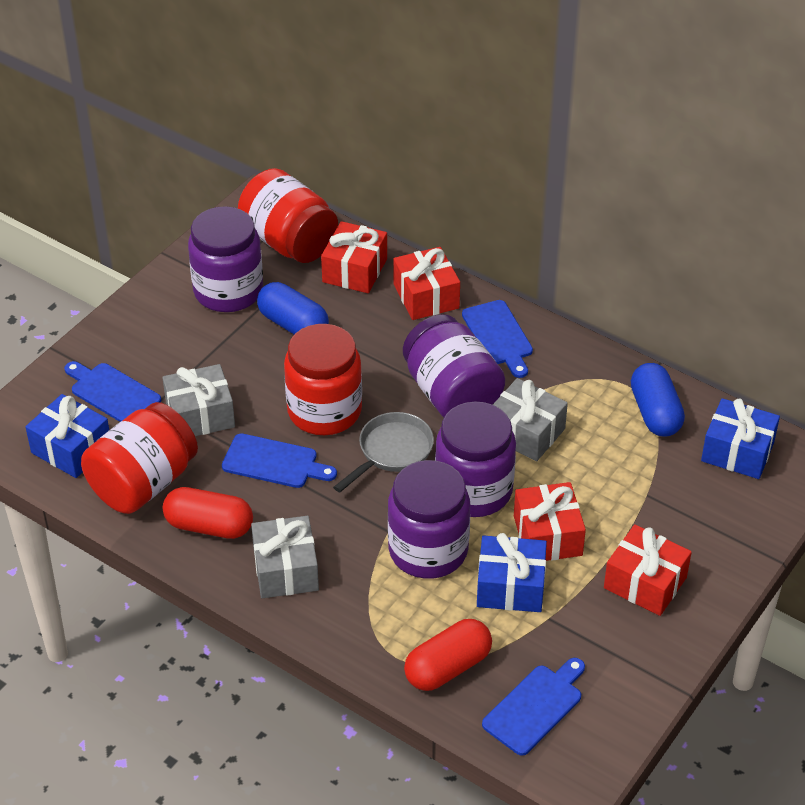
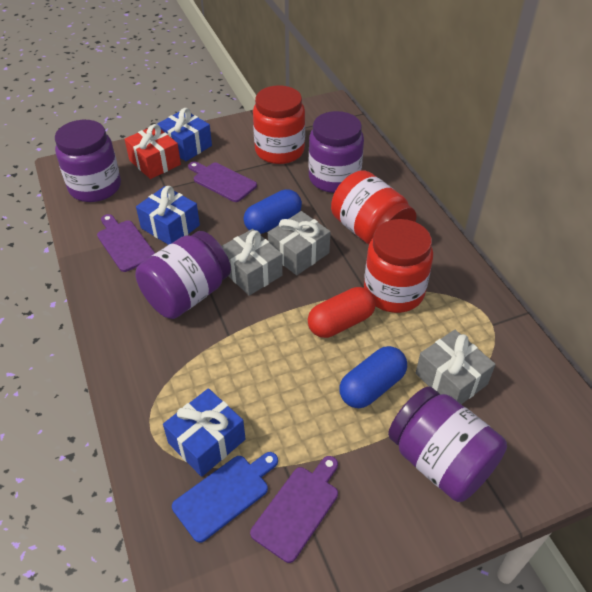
blue cutting board: 4 -> 1
grey pan: 1 -> 0
purple cutting board: 0 -> 3
red capsule: 2 -> 1
red gift: 4 -> 1

